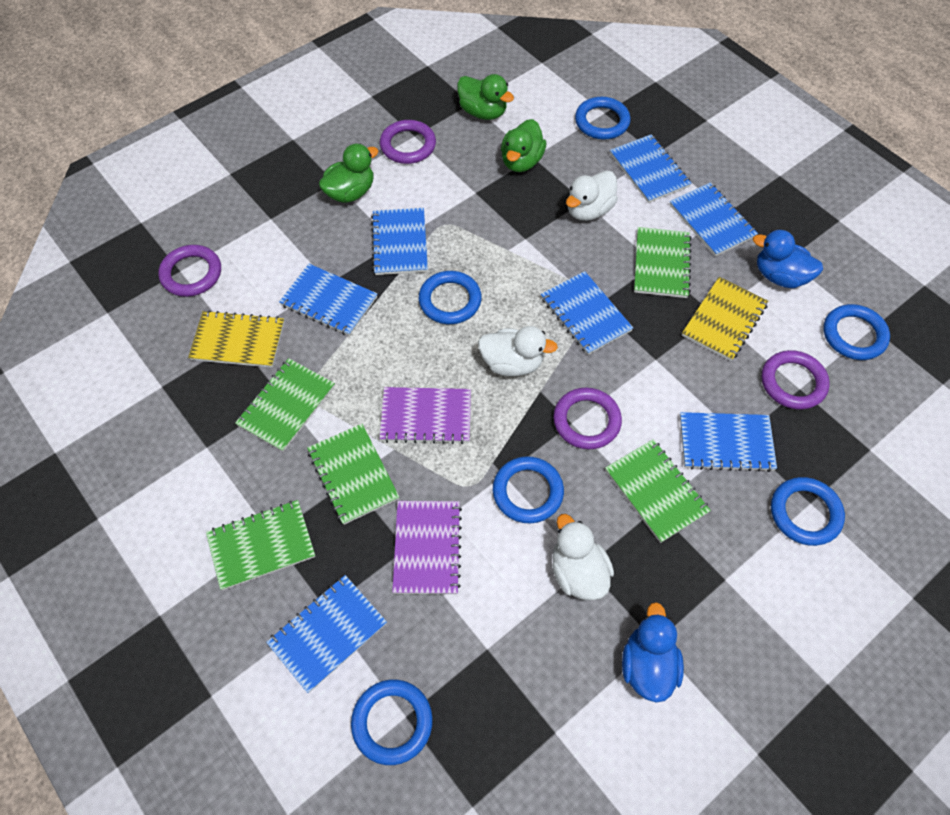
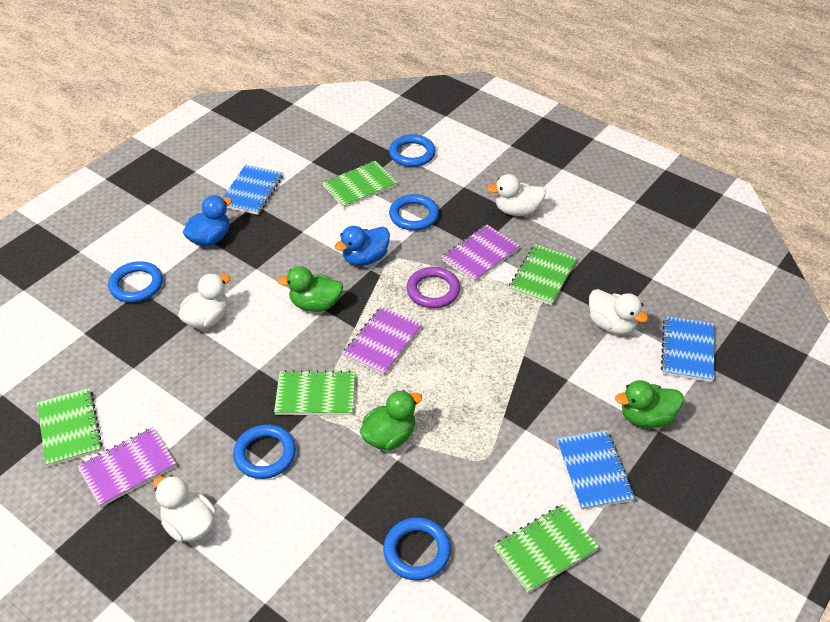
blue notebook: 7 -> 3
blue ring: 6 -> 5
purple notebook: 2 -> 3
purple ring: 4 -> 1
white duck: 3 -> 4
yellow notebook: 2 -> 0

